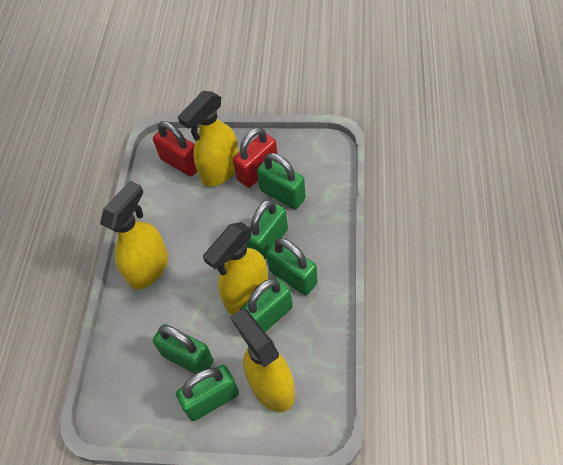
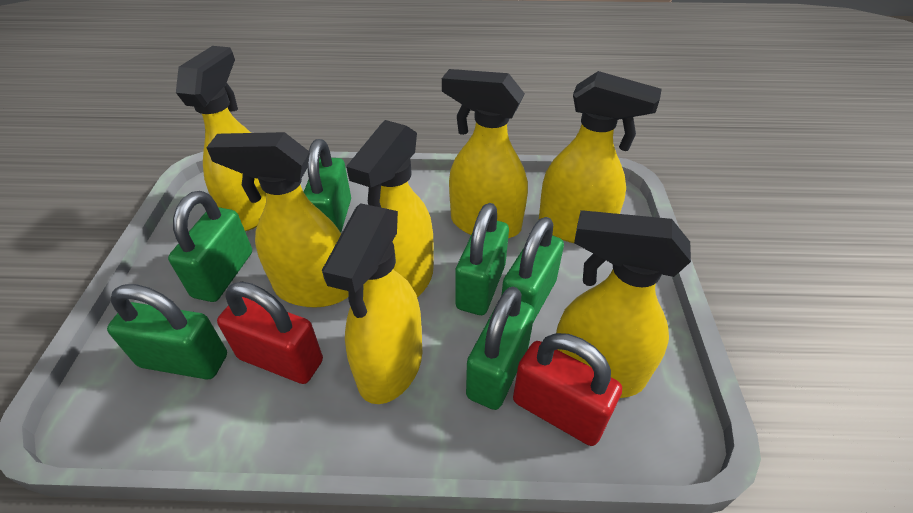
yellow spray bottle: 4 -> 7

